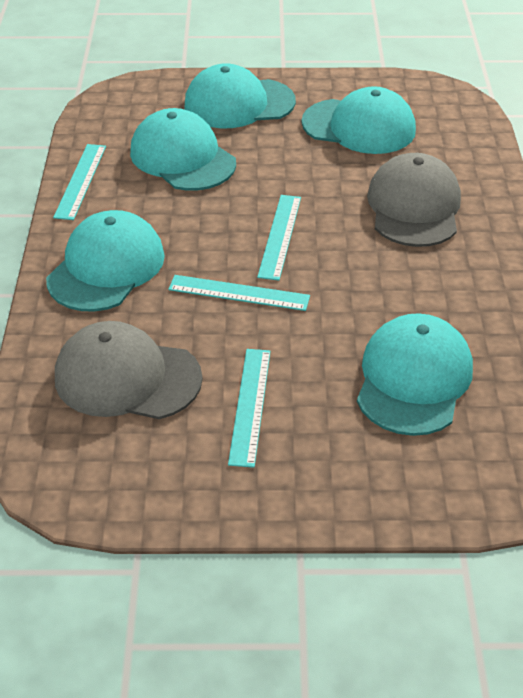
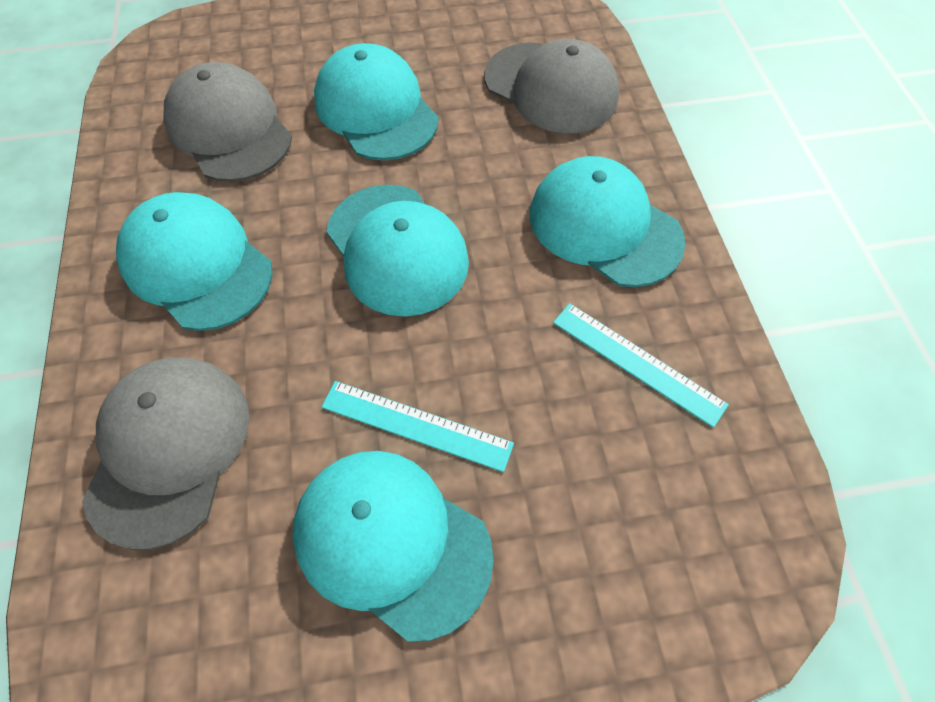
grey cap: 2 -> 3
turquoise ruler: 4 -> 2

